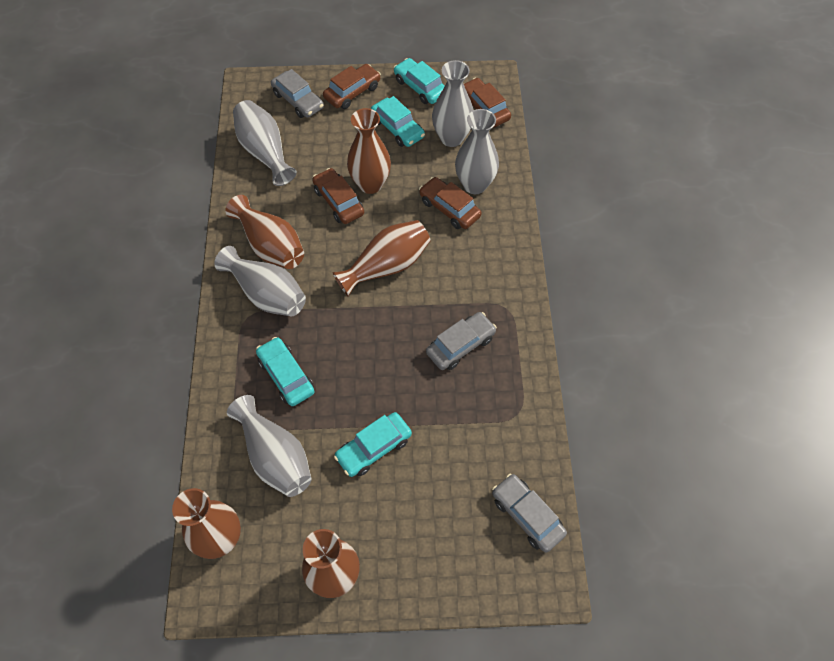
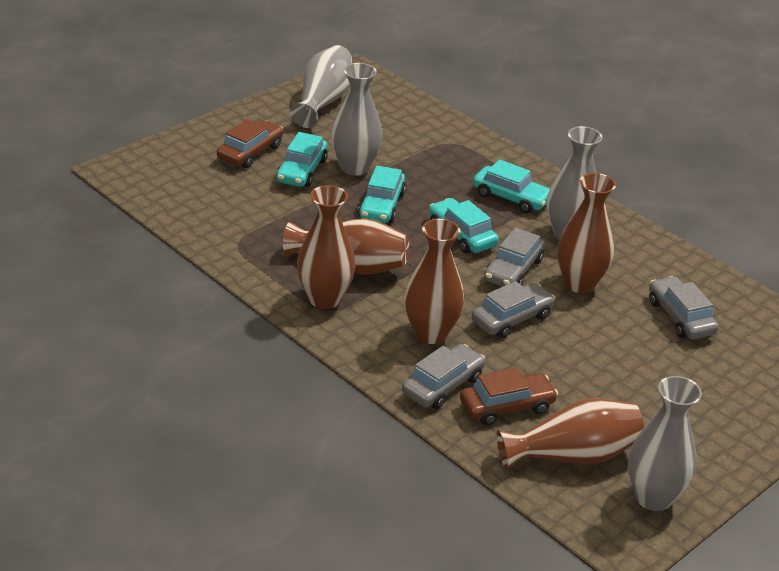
brown car: 4 -> 2
grey car: 3 -> 4
grey vase: 5 -> 4

